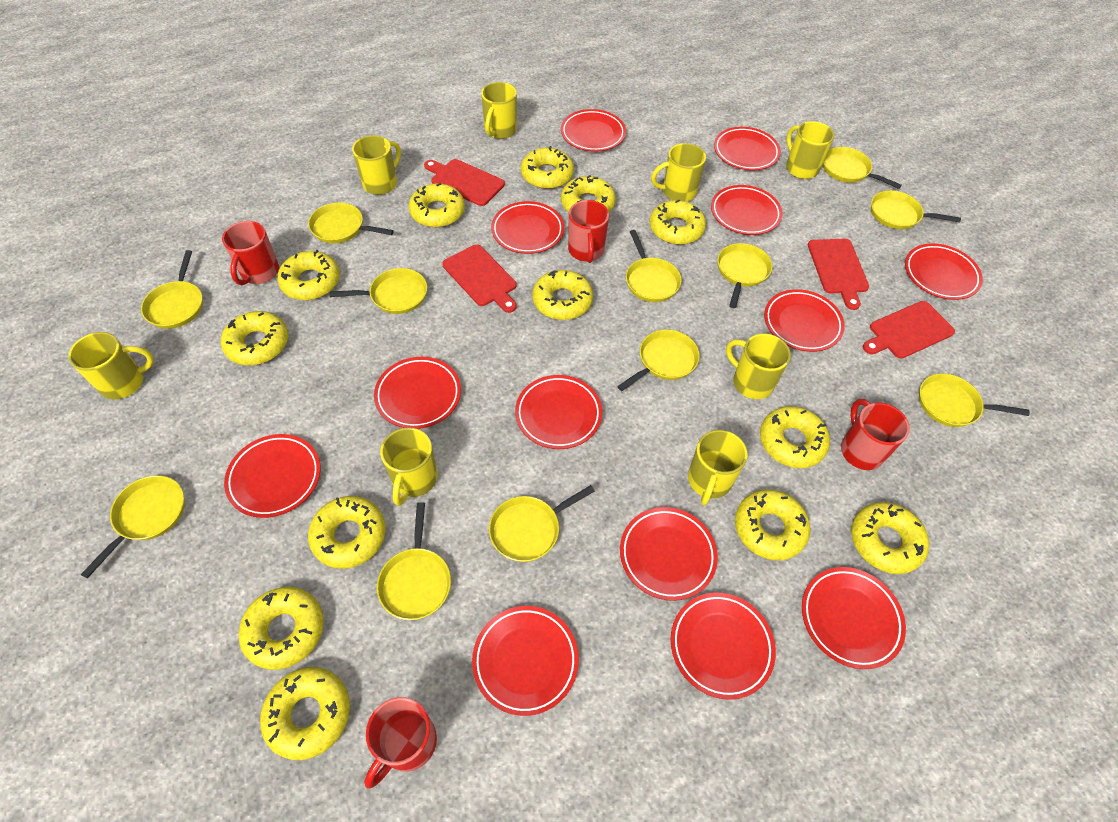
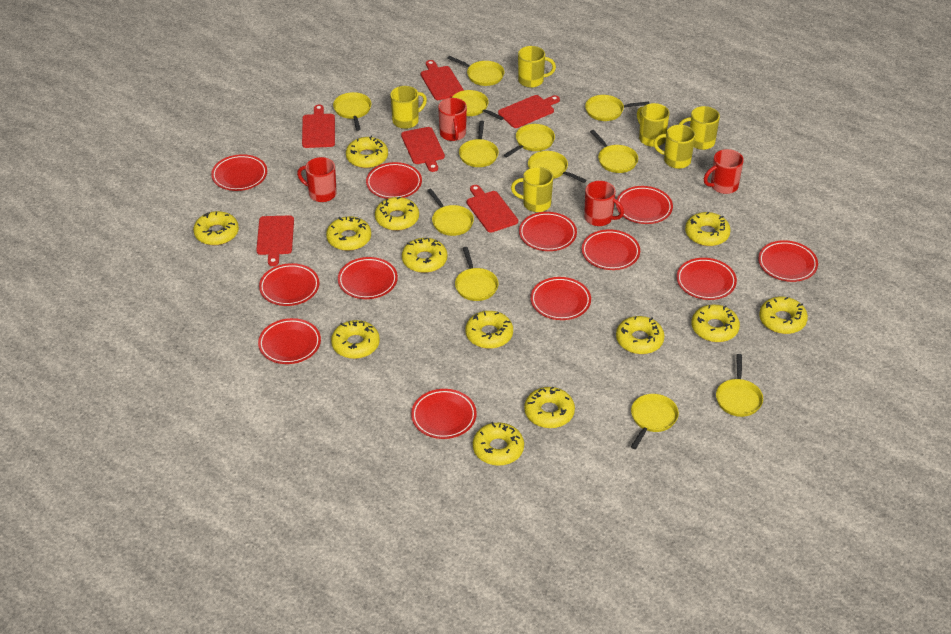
red cutting board: 4 -> 6
red plate: 13 -> 12
yellow mug: 8 -> 6

